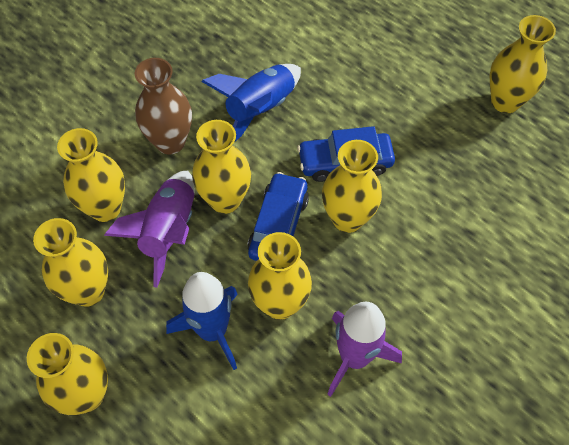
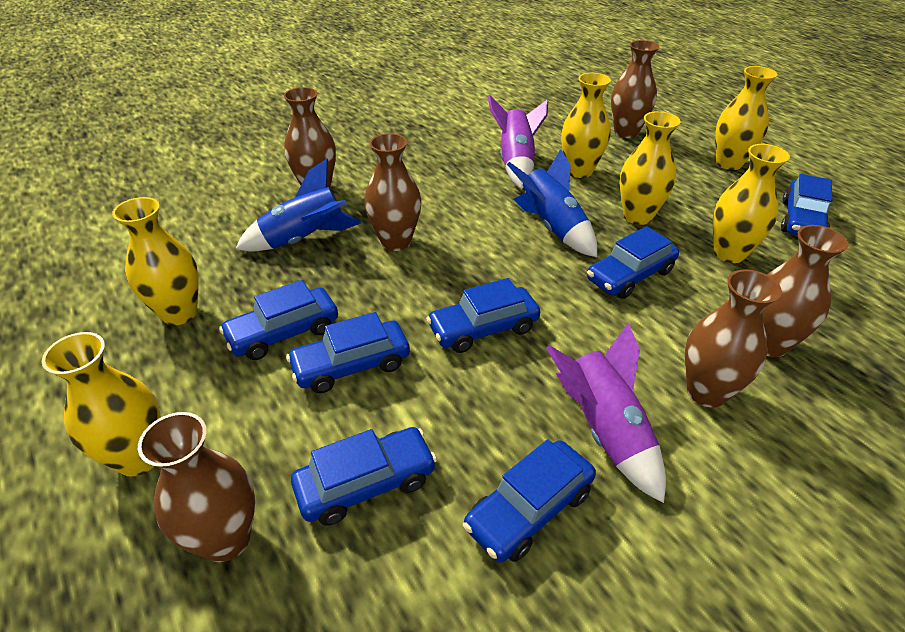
blue car: 2 -> 7
brown vase: 1 -> 6
yellow vase: 7 -> 6

